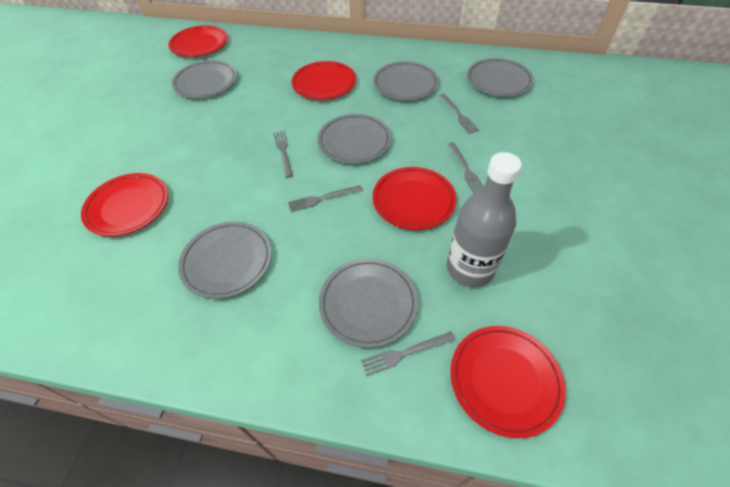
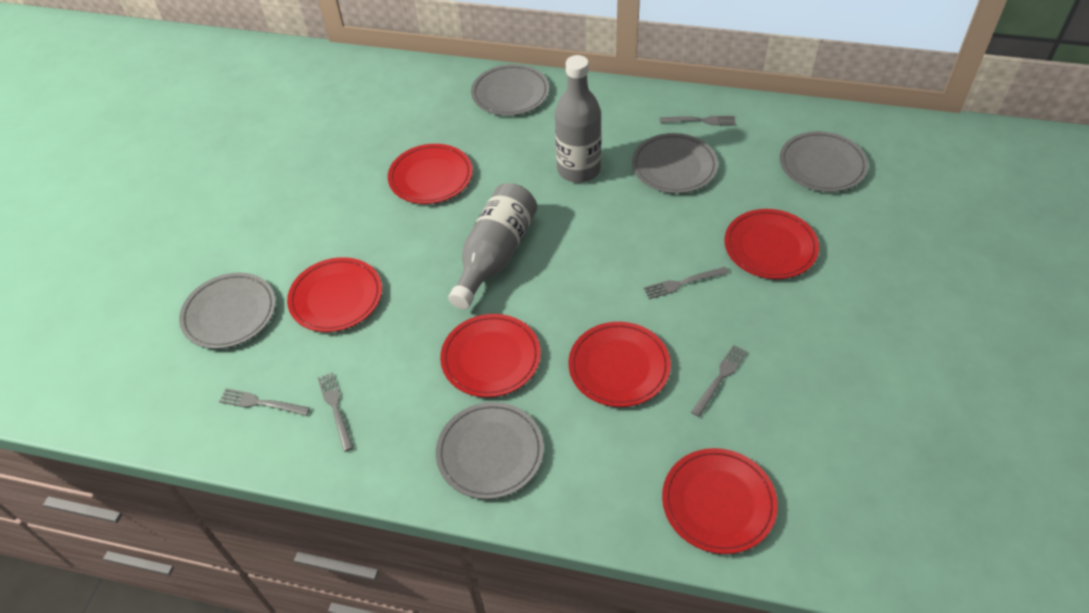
grey bottle: 1 -> 2
grey plate: 6 -> 5
red plate: 5 -> 6

